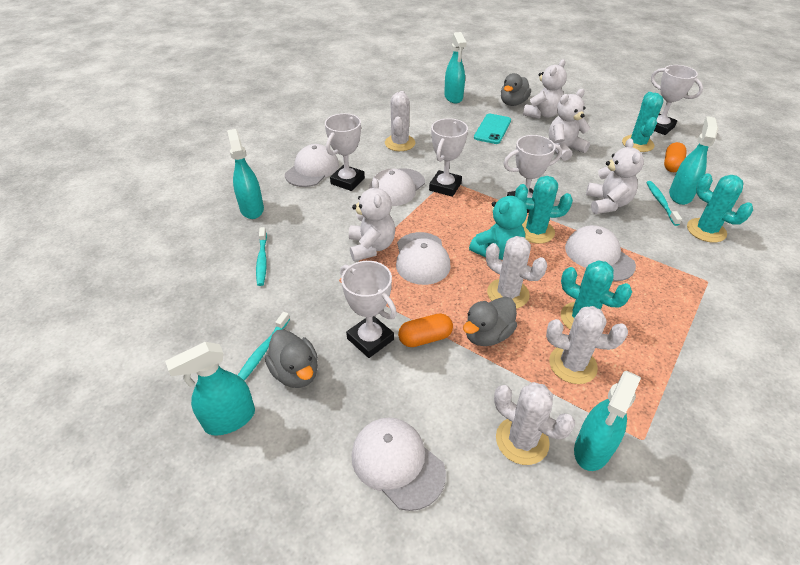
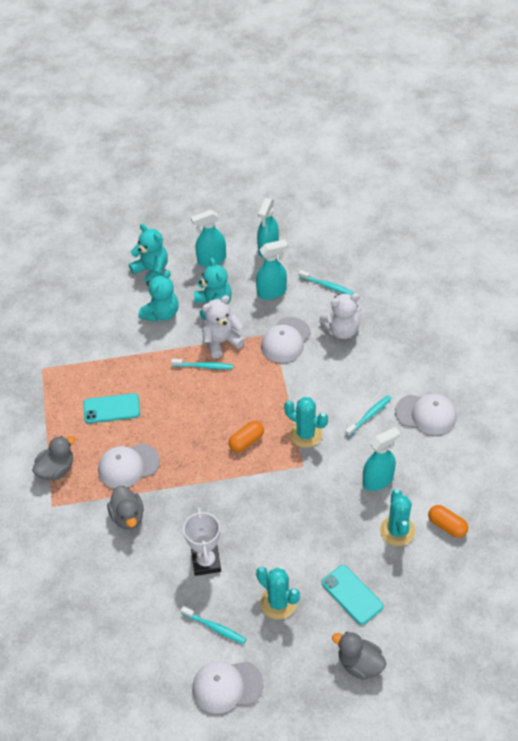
turquoise cactus: 4 -> 3
turquoise phone: 1 -> 2
turquoise spray bottle: 5 -> 4
turquoise teddy bear: 1 -> 3
turquoise toothbrush: 3 -> 4
white cactus: 4 -> 0
white cap: 5 -> 4
white teddy bear: 4 -> 2
white trophy: 5 -> 1

